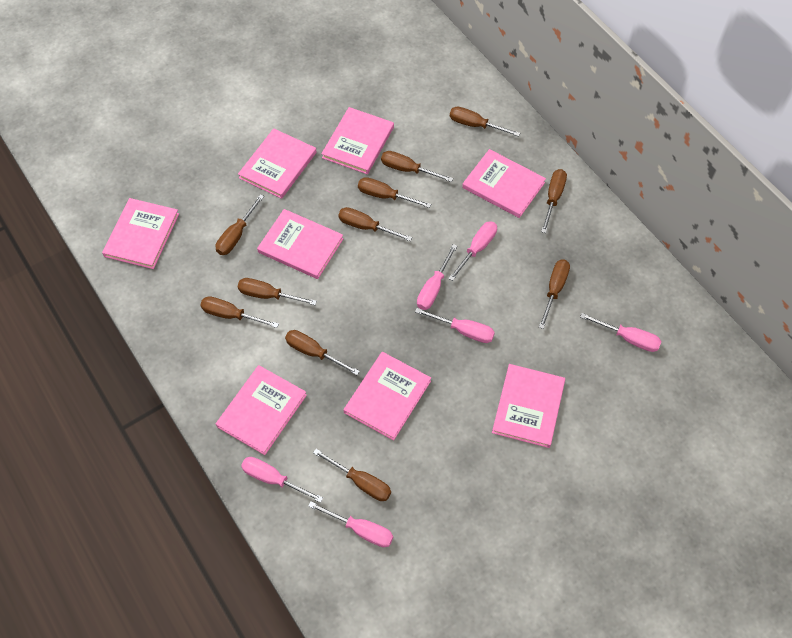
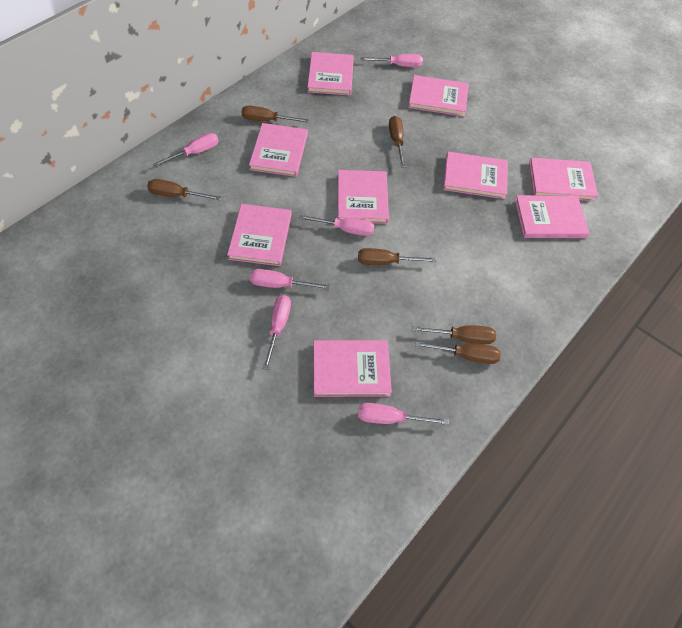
brown screwdriver: 11 -> 6
pink book: 8 -> 9

